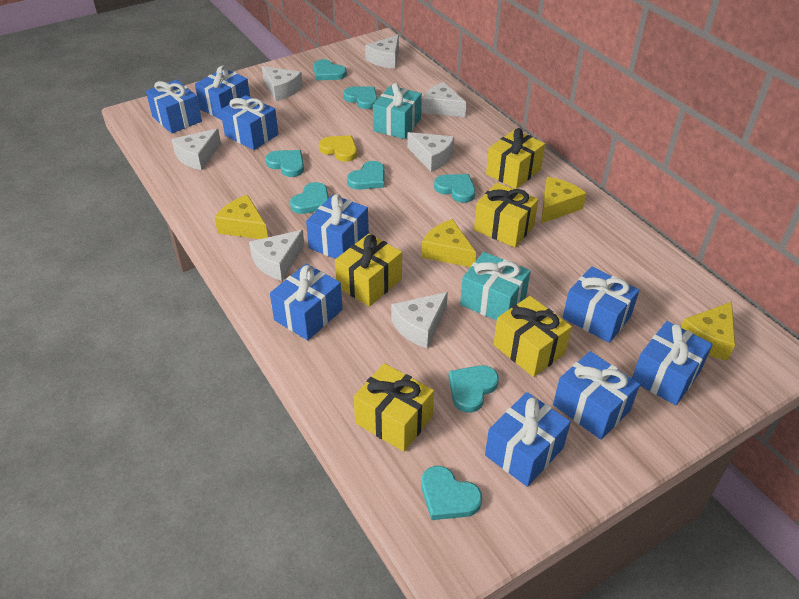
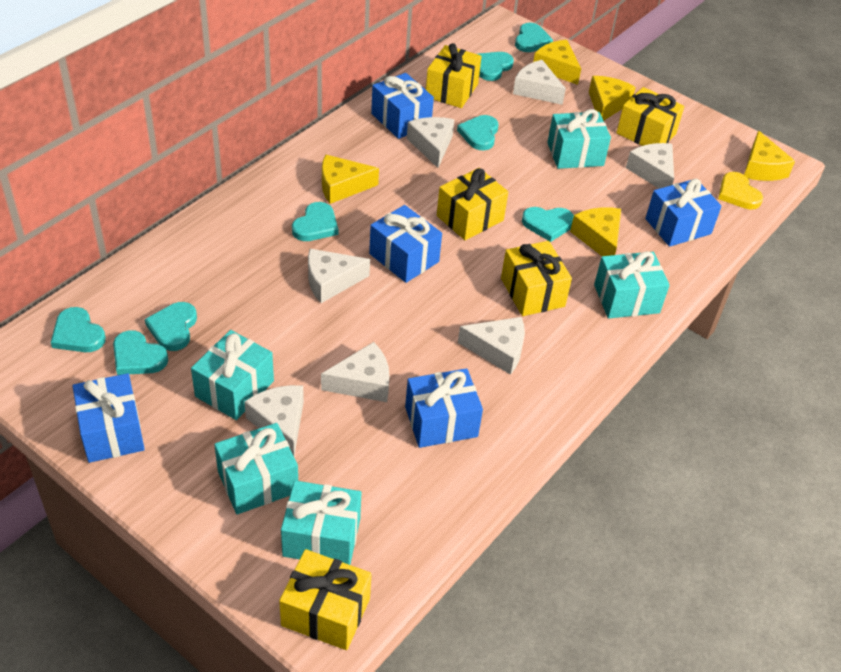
blue gift: 9 -> 5
turquoise gift: 2 -> 5
yellow cheese: 4 -> 5

